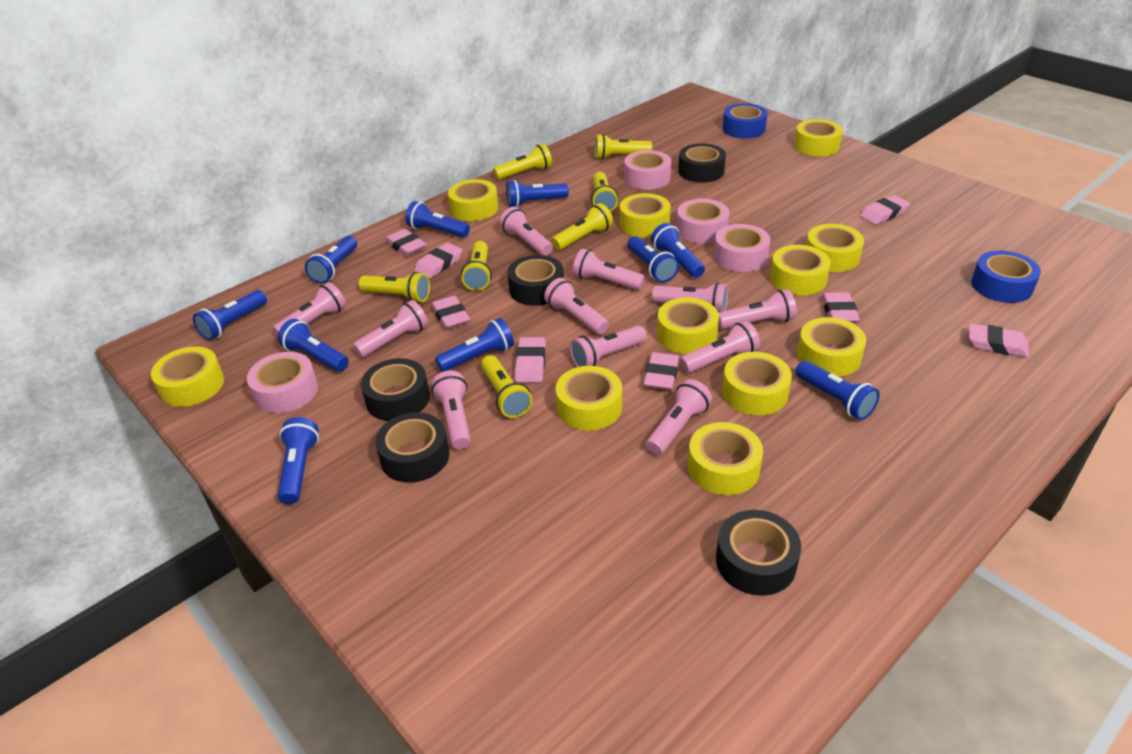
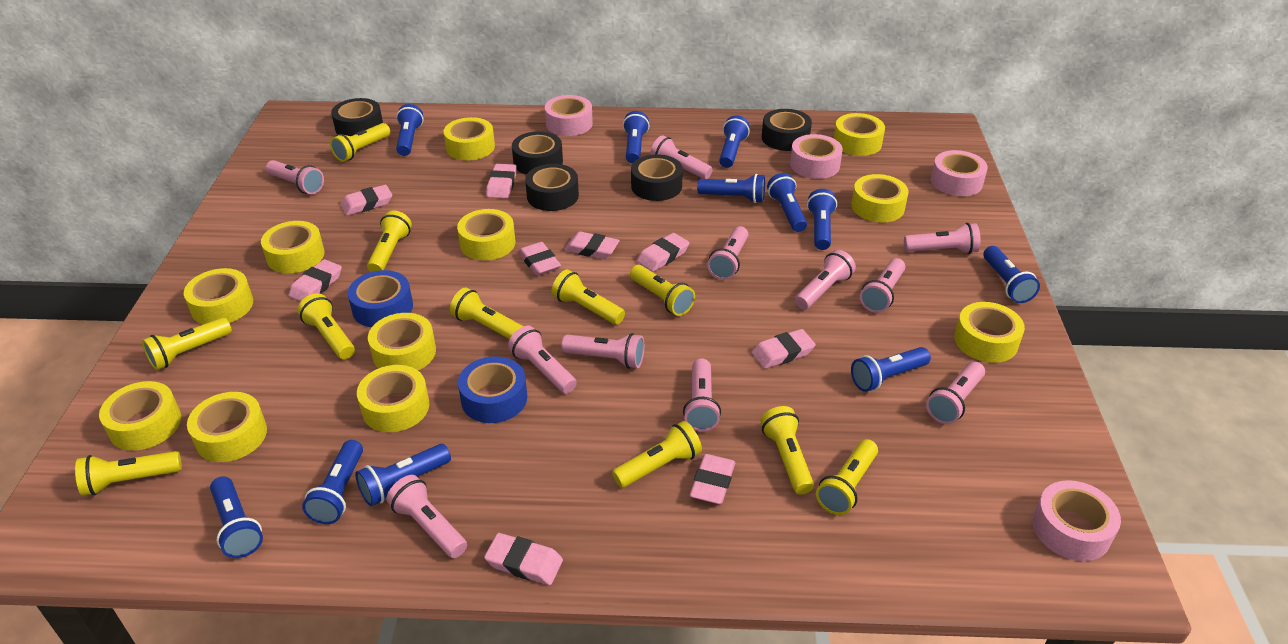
blue flashlight: 10 -> 11
pink eraser: 8 -> 9
yellow flashlight: 7 -> 11

